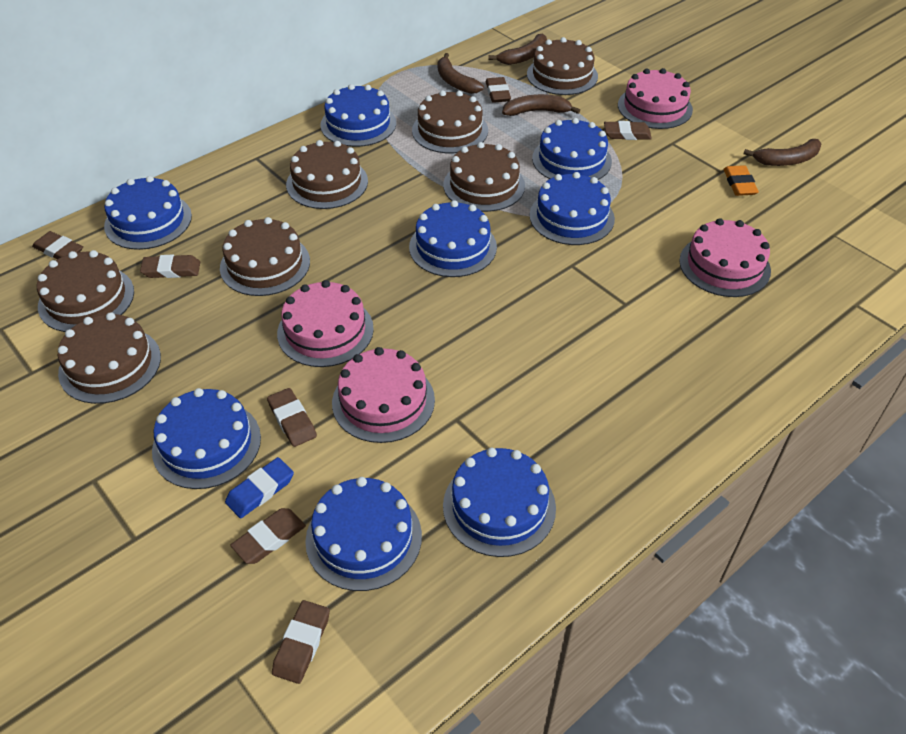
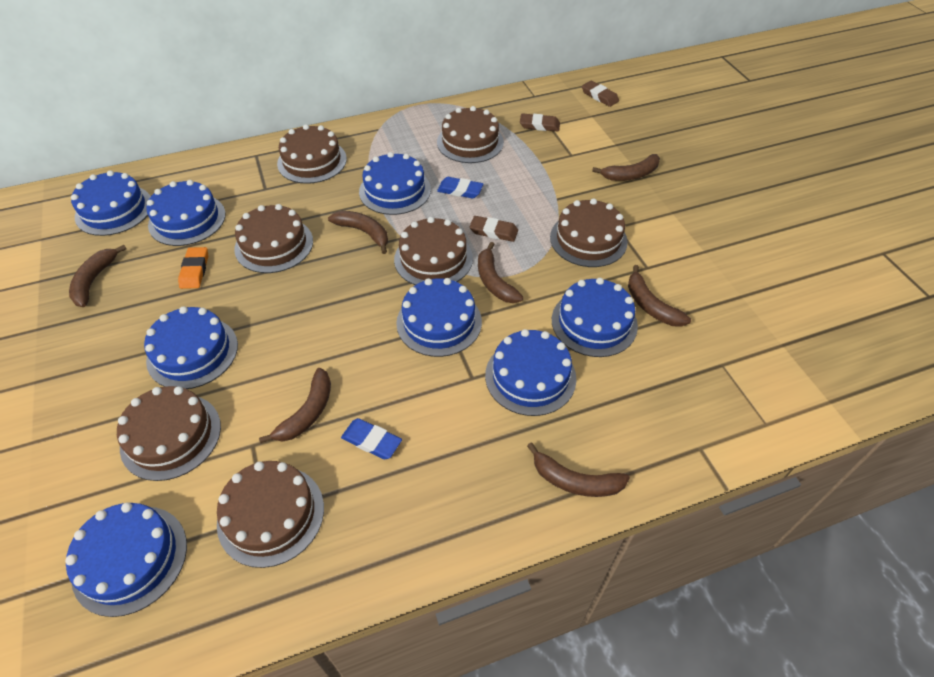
blue eraser: 1 -> 2
brown banana: 4 -> 7
brown eraser: 7 -> 3
pink cake: 4 -> 0

